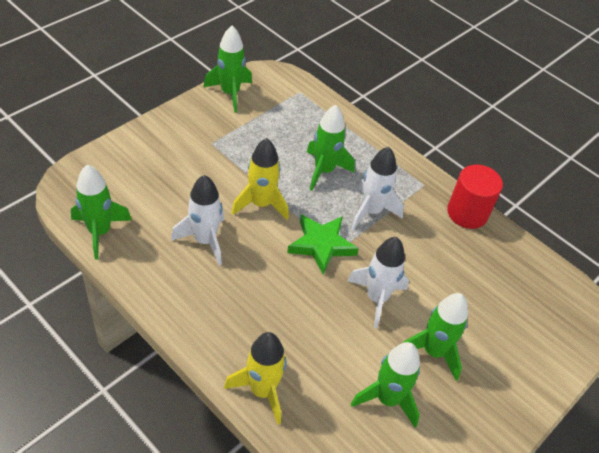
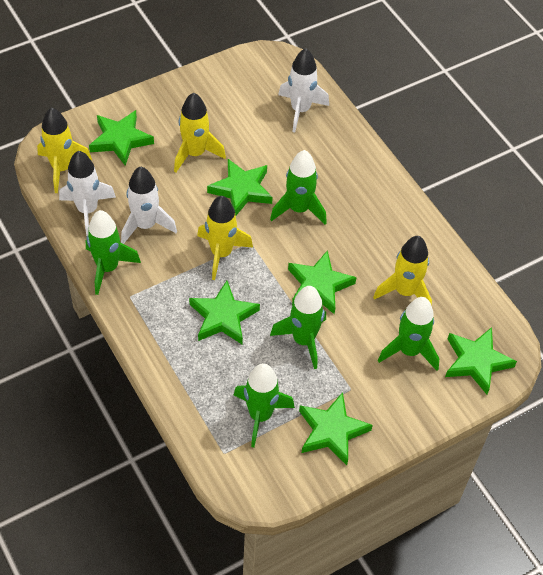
green star: 1 -> 6
red cylinder: 1 -> 0
yellow rocket: 2 -> 4

